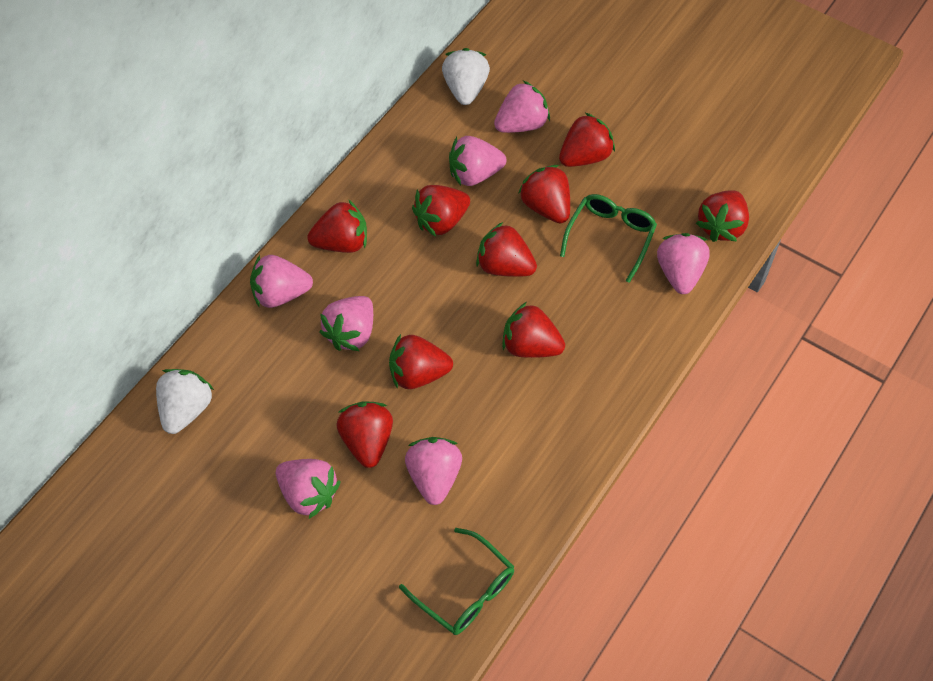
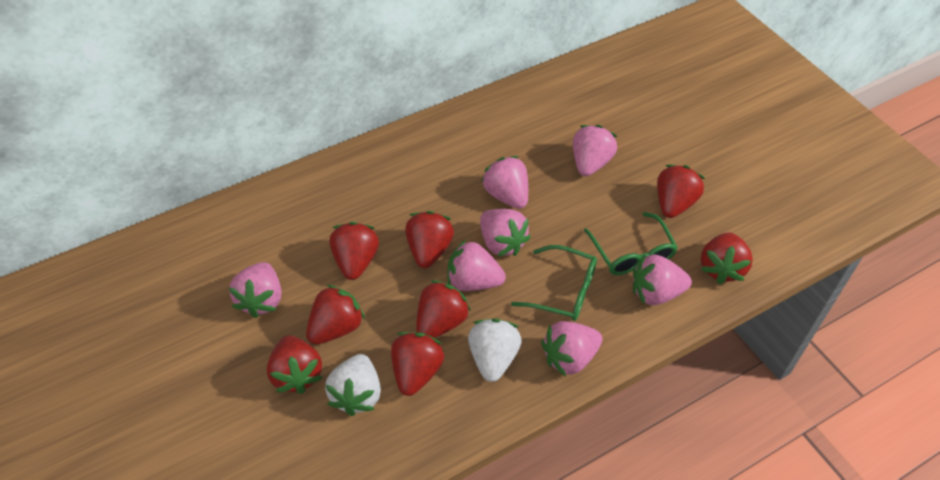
red strawberry: 9 -> 8

